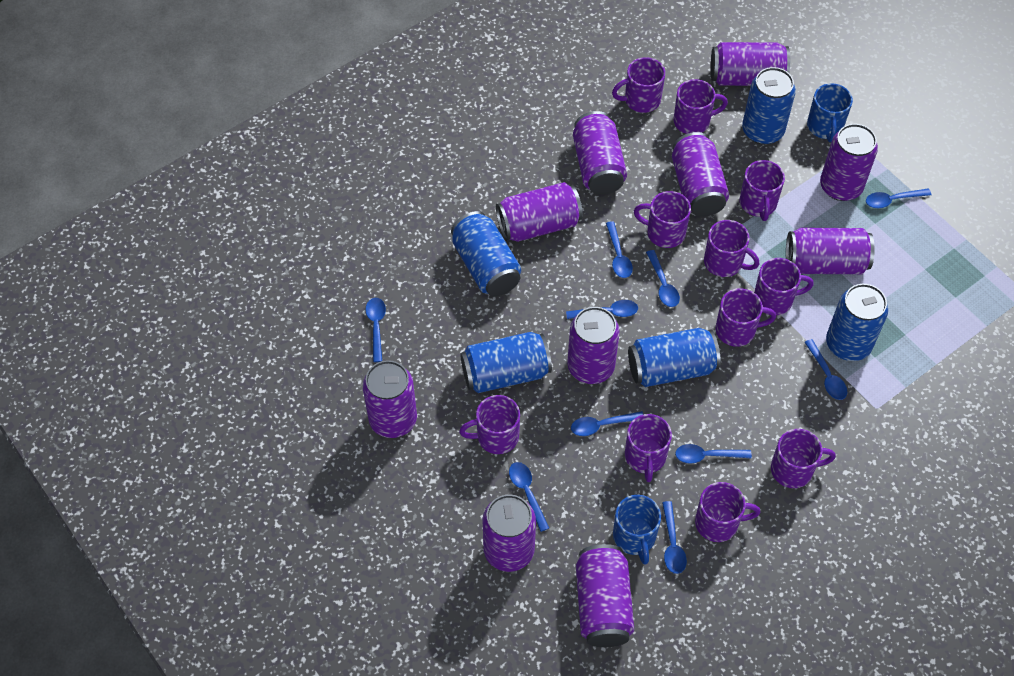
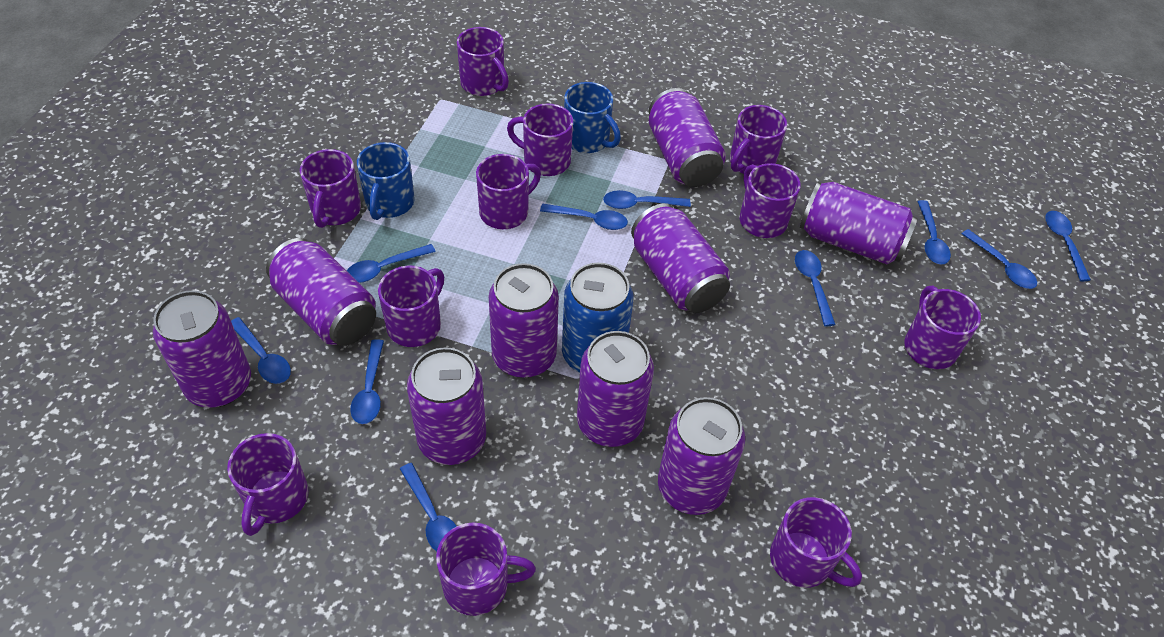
blue can: 5 -> 1
purple can: 10 -> 9

